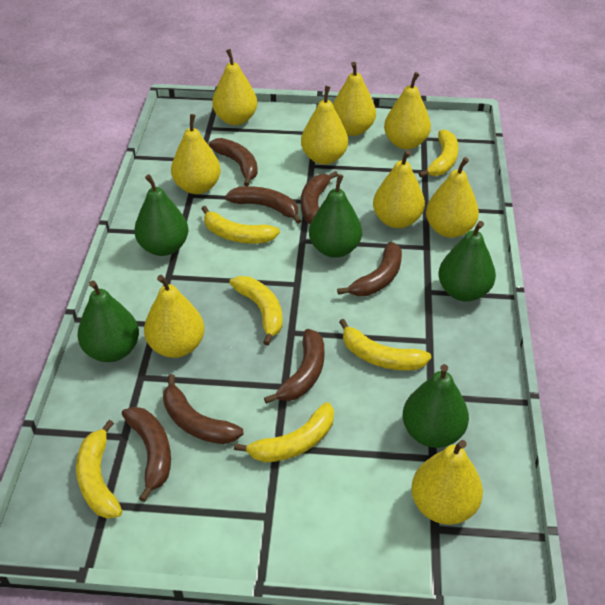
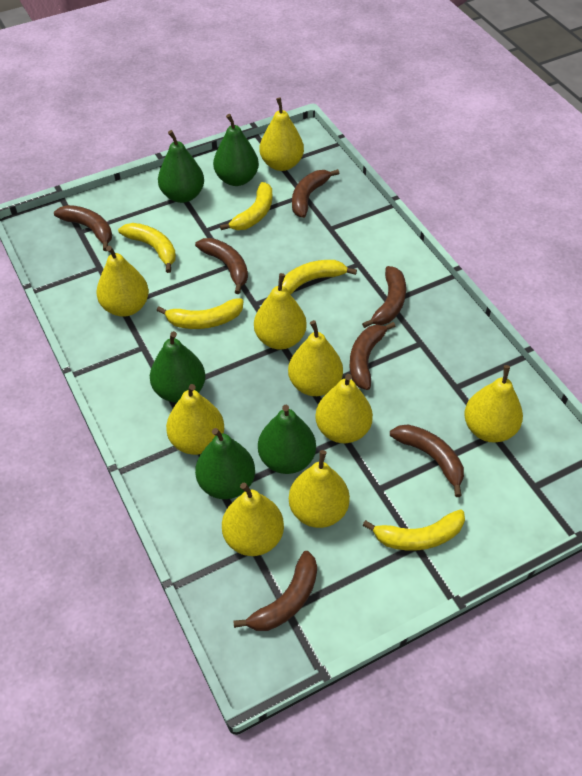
yellow banana: 6 -> 5

